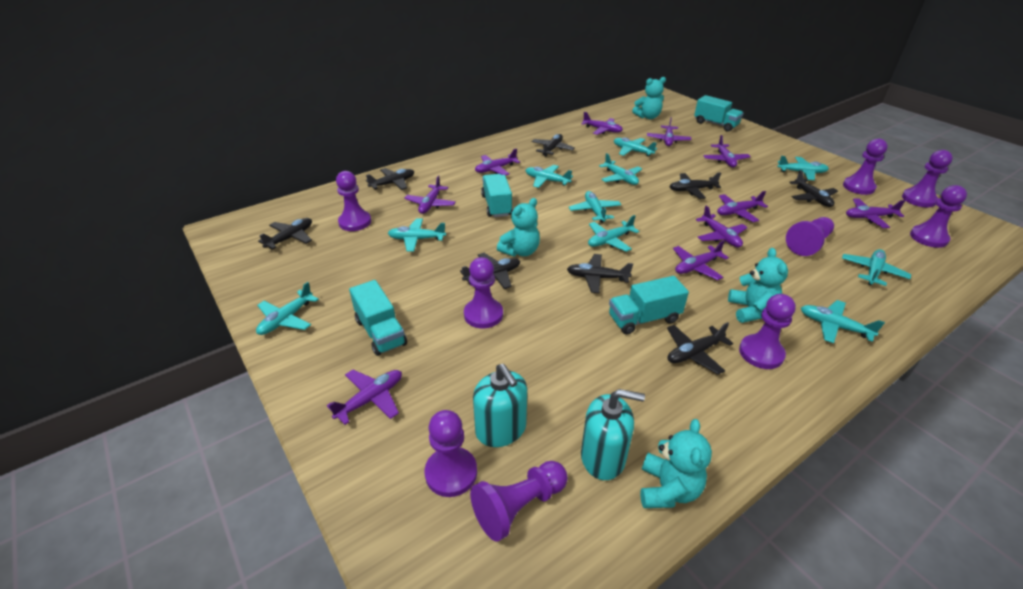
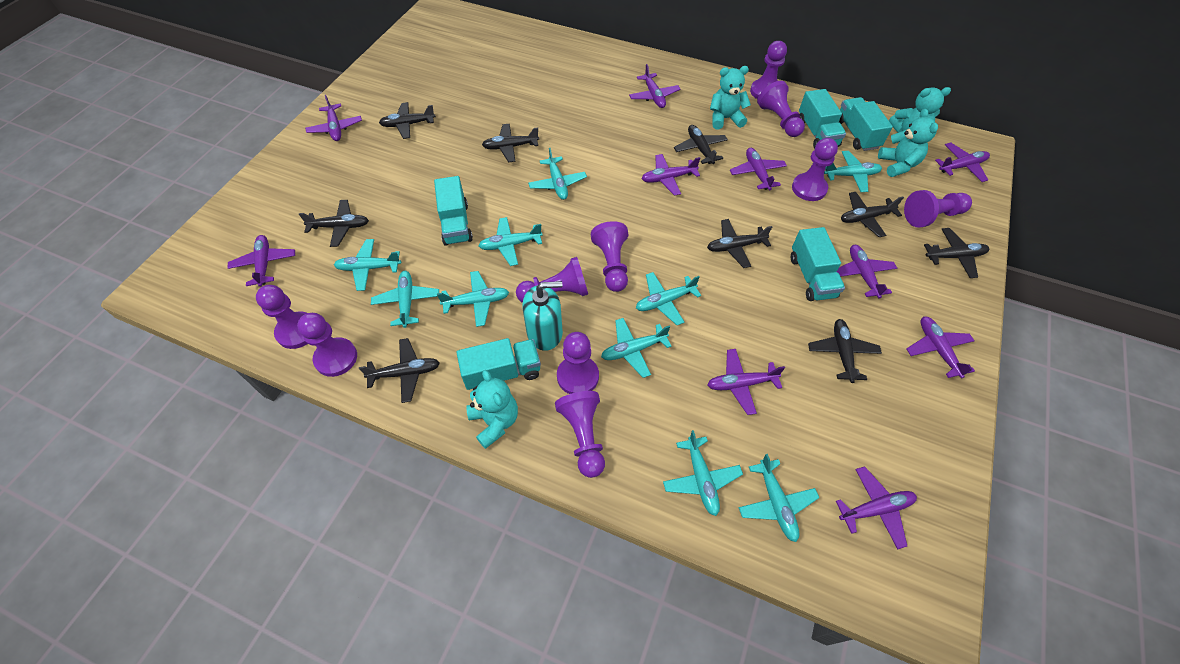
black plane: 8 -> 9
purple pawn: 9 -> 10
turquoise soap dispenser: 2 -> 1
turquoise truck: 4 -> 5

